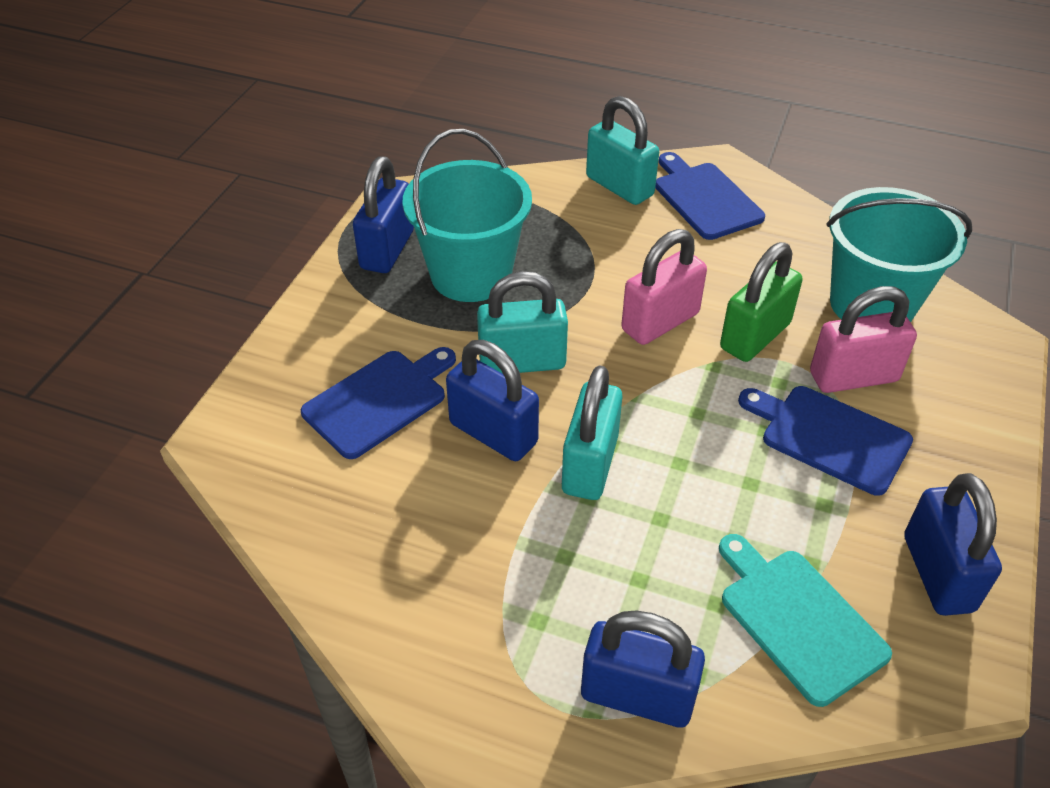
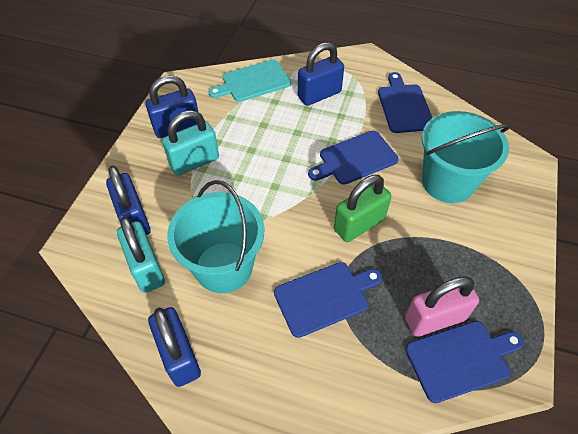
blue cutting board: 3 -> 4
pink padlock: 2 -> 1
turquoise padlock: 3 -> 2

